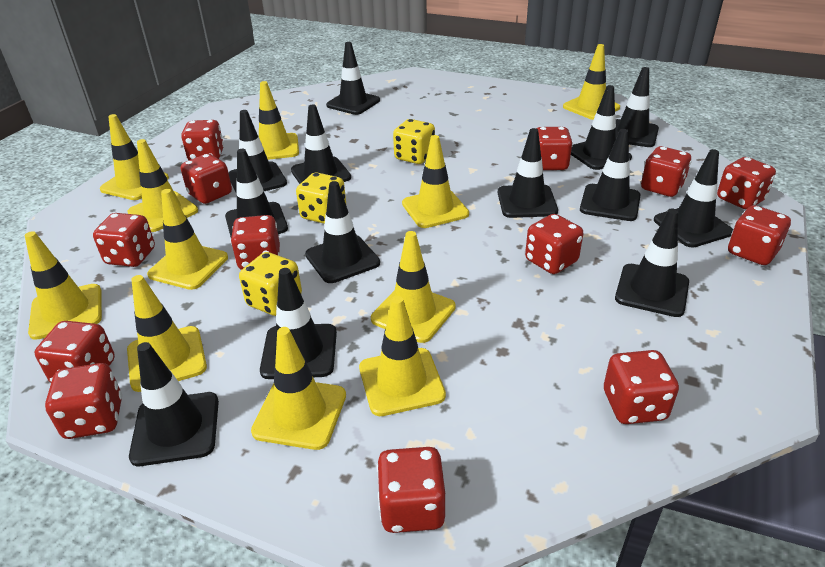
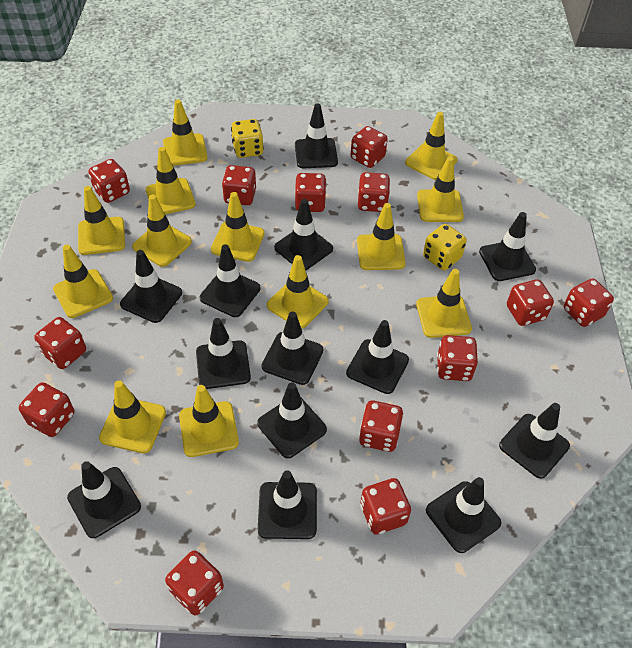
yellow dice: 3 -> 2
yellow traffic cone: 11 -> 13

